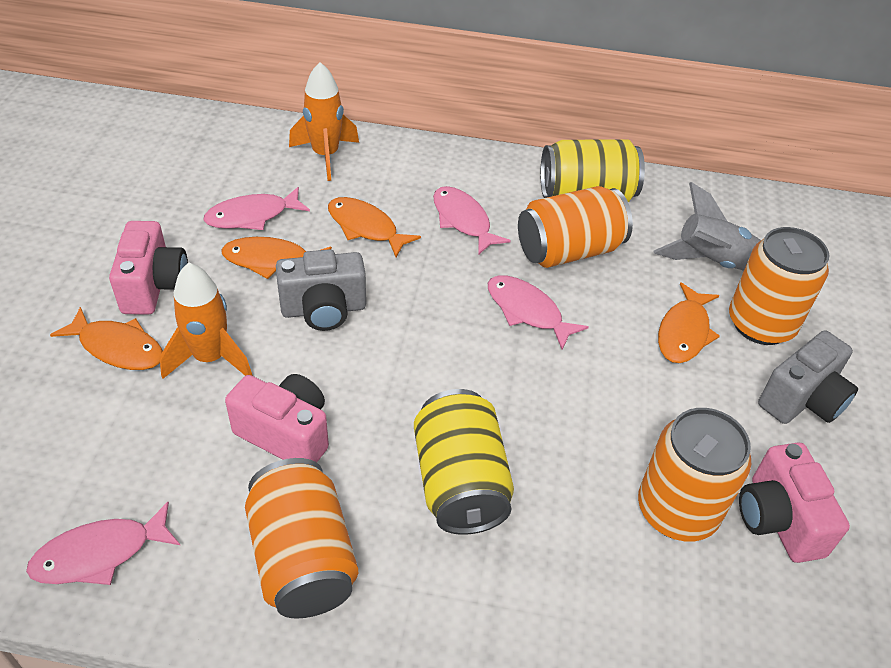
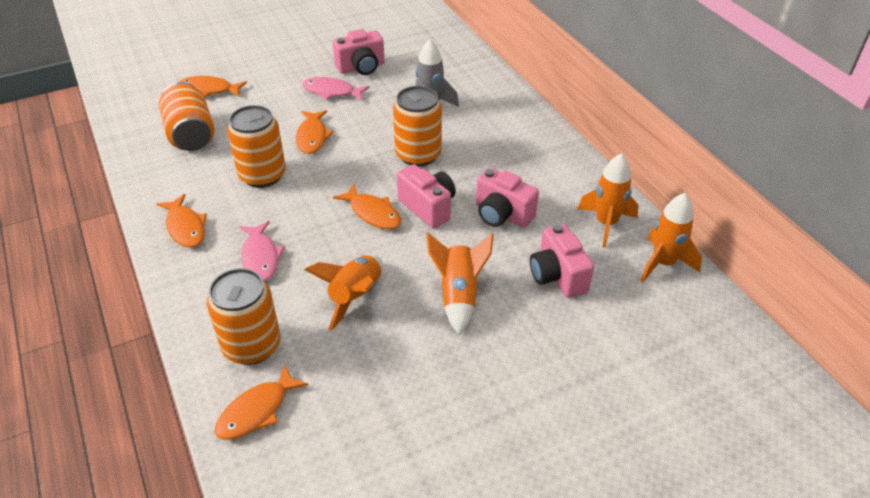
grey camera: 2 -> 0
orange fish: 4 -> 5
orange rocket: 2 -> 4
pink camera: 3 -> 4
pink fish: 4 -> 2
yellow can: 2 -> 0

